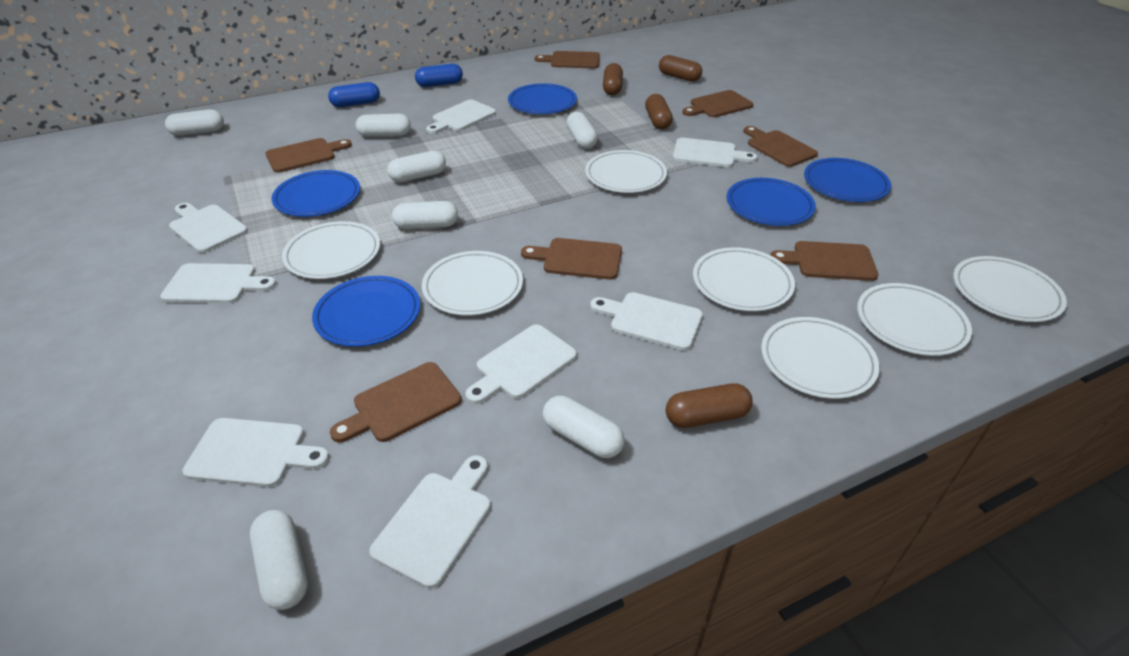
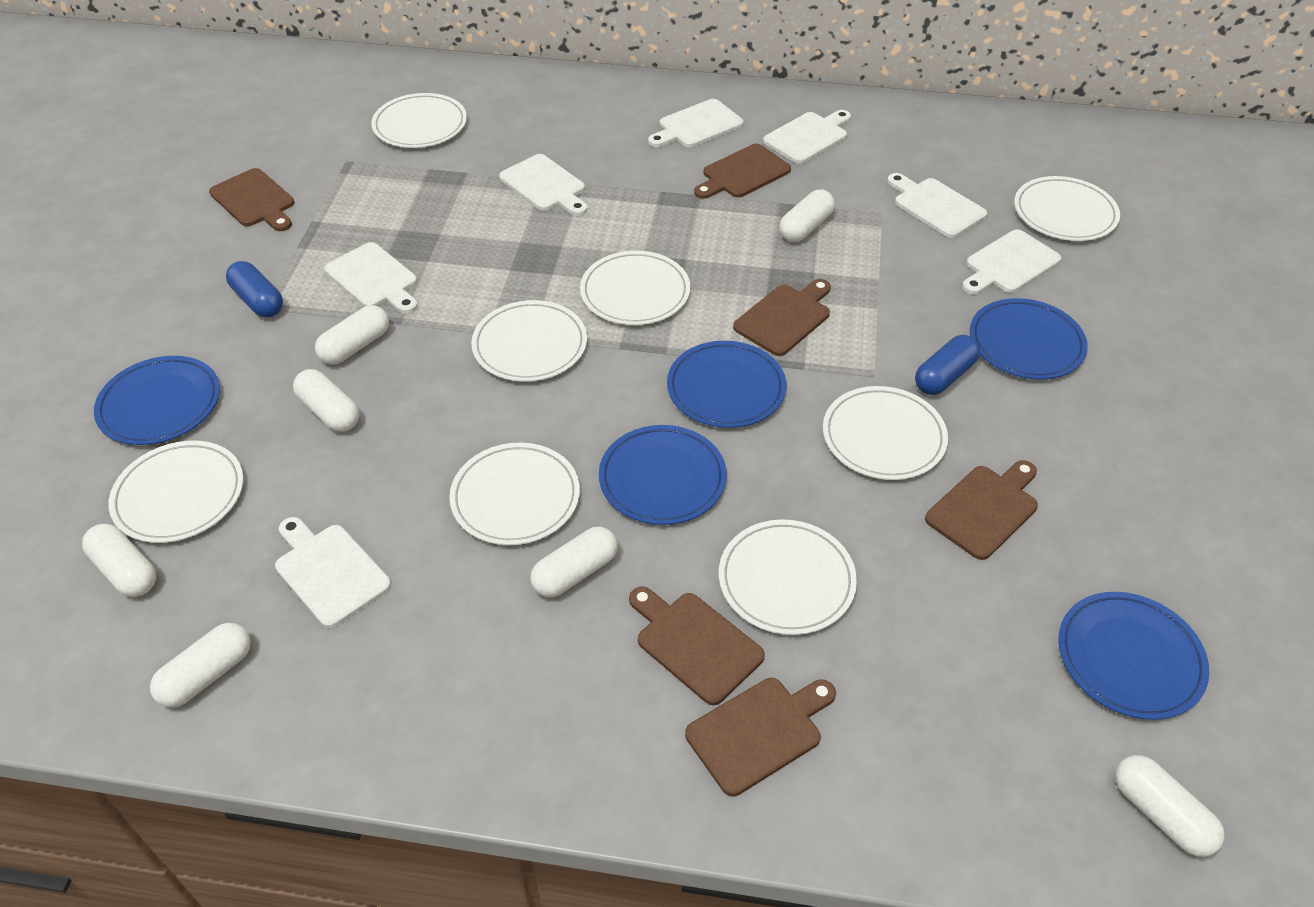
brown capsule: 4 -> 0
brown cutting board: 7 -> 6
white cutting board: 8 -> 7
white plate: 7 -> 8

